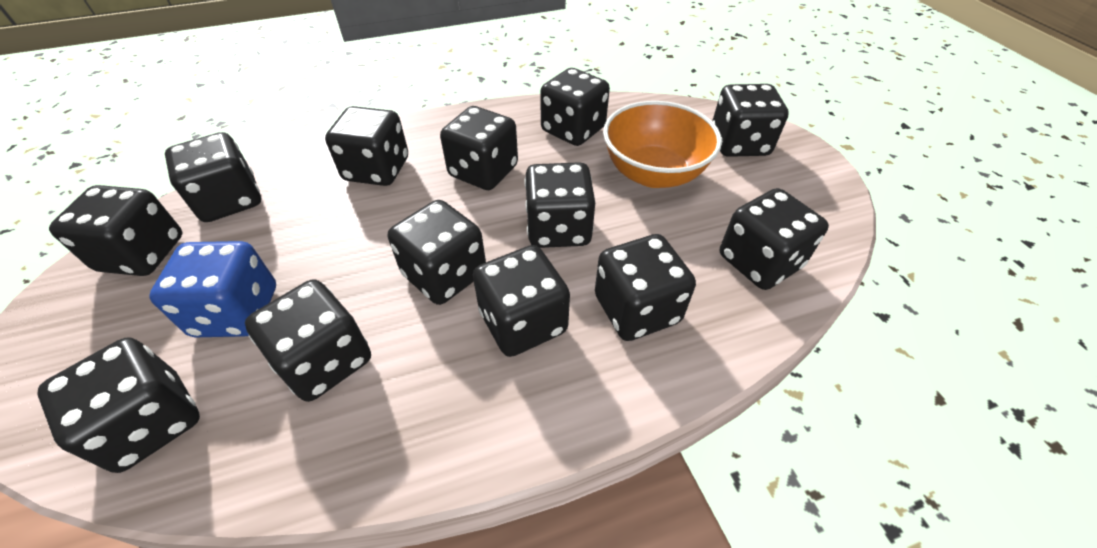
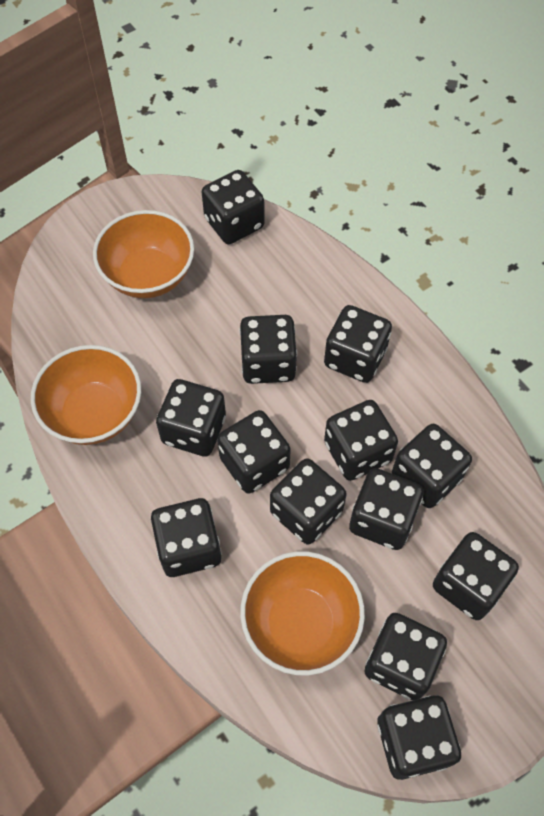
blue dice: 1 -> 0
orange bowl: 1 -> 3

